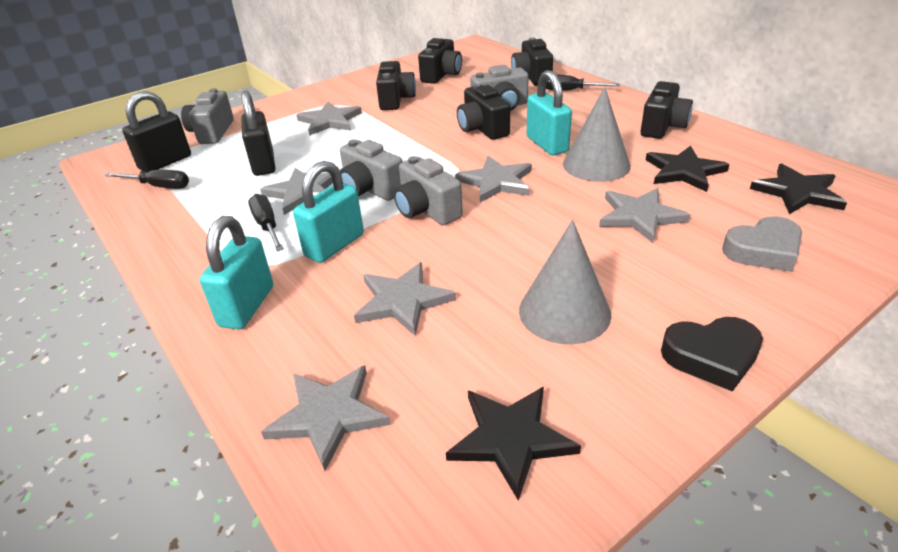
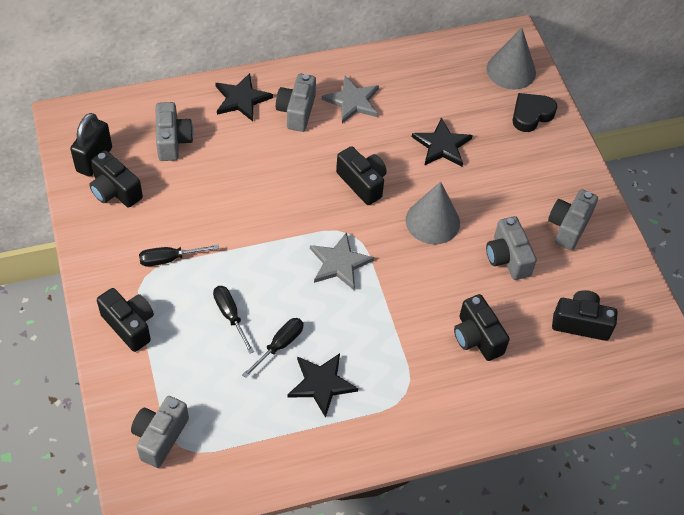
black padlock: 2 -> 1
grey camera: 4 -> 5
grey heart: 1 -> 0
grey star: 6 -> 2
turquoise padlock: 3 -> 0

